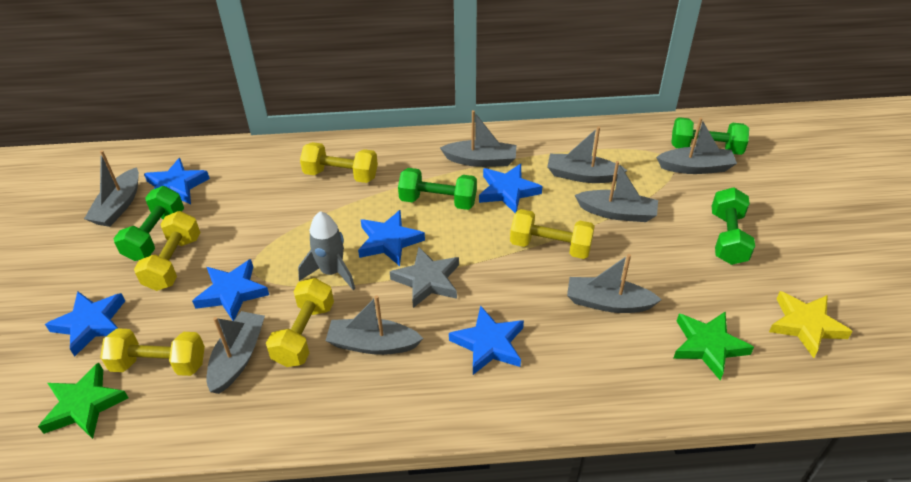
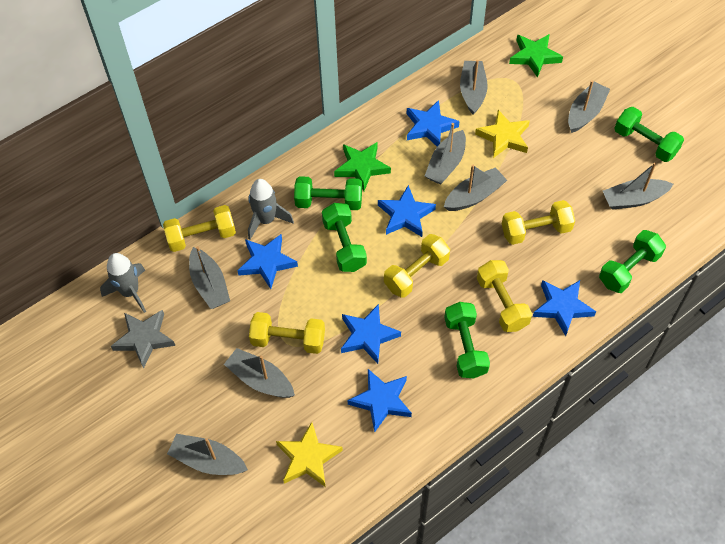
green dumbbell: 4 -> 5
grey rocket: 1 -> 2
yellow star: 1 -> 2

